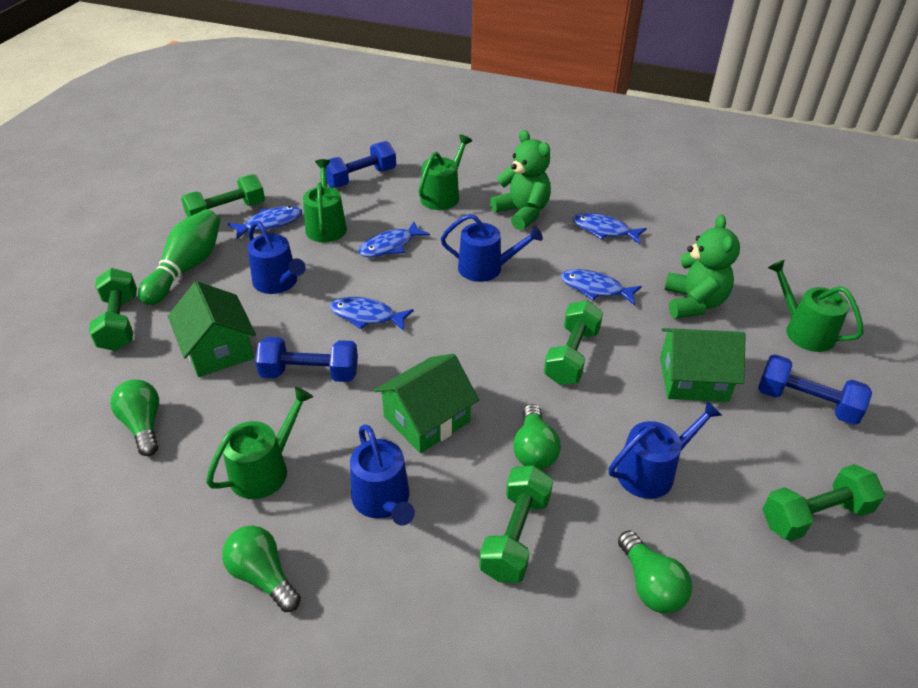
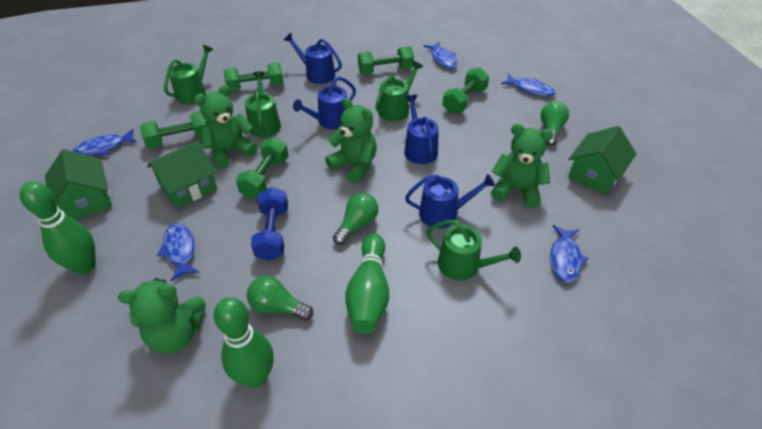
blue dumbbell: 3 -> 1
green bowling pin: 1 -> 3
green light bulb: 4 -> 3
green teddy bear: 2 -> 4

